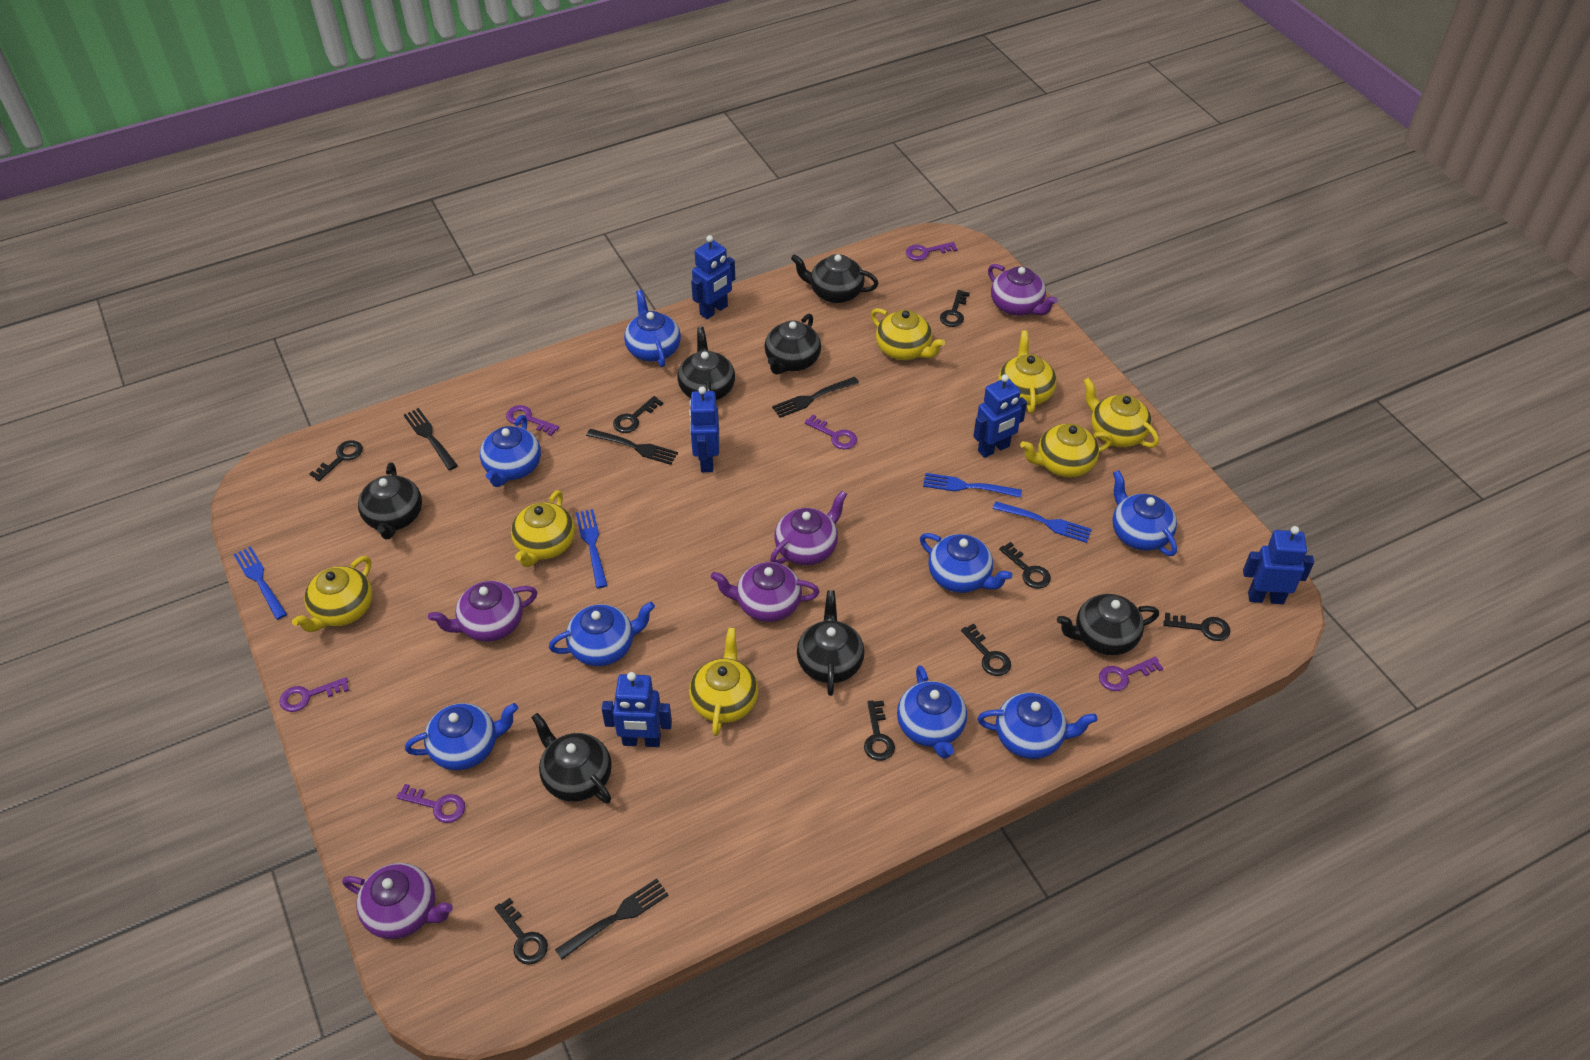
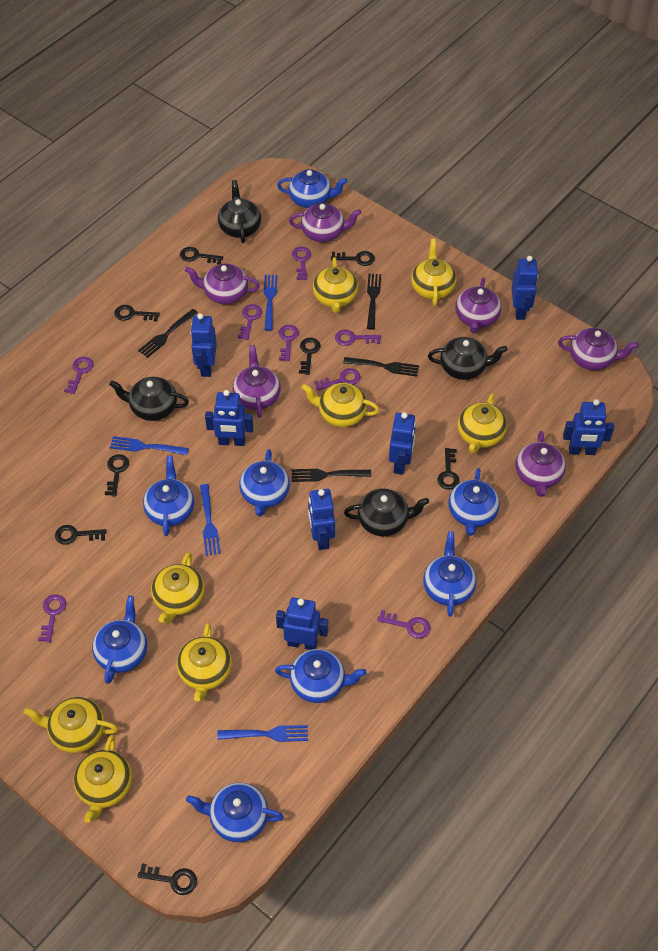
black teapot: 7 -> 4
blue robot: 5 -> 7
purple key: 6 -> 8
purple teapot: 5 -> 6
yellow teapot: 7 -> 8

